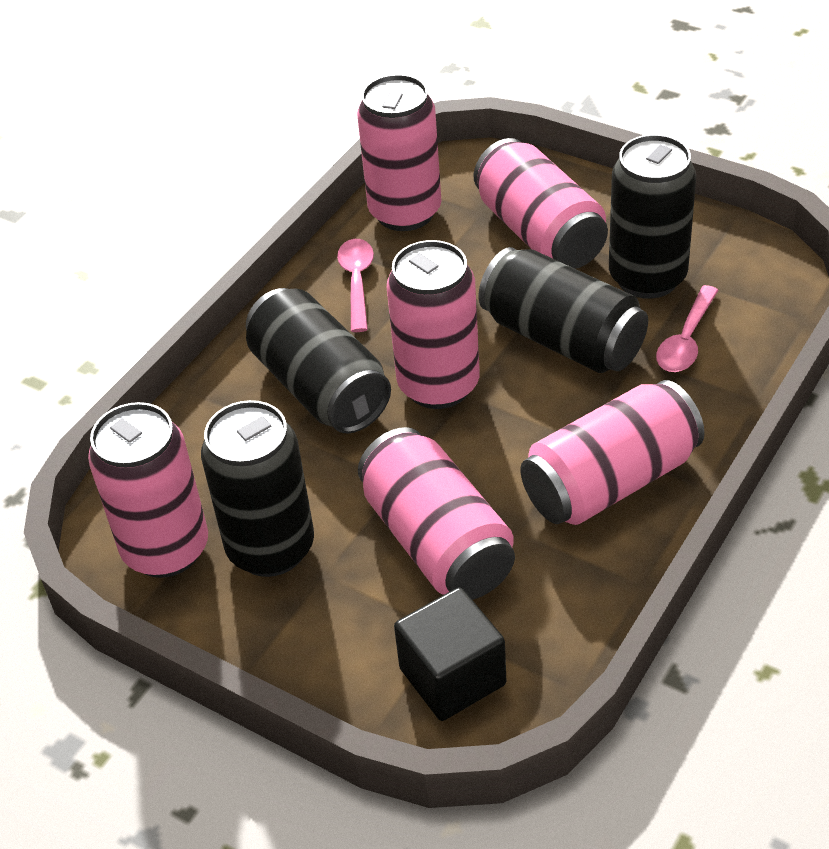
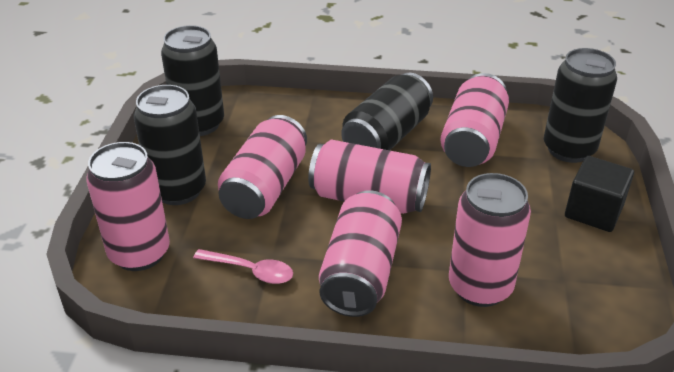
pink spoon: 2 -> 1

